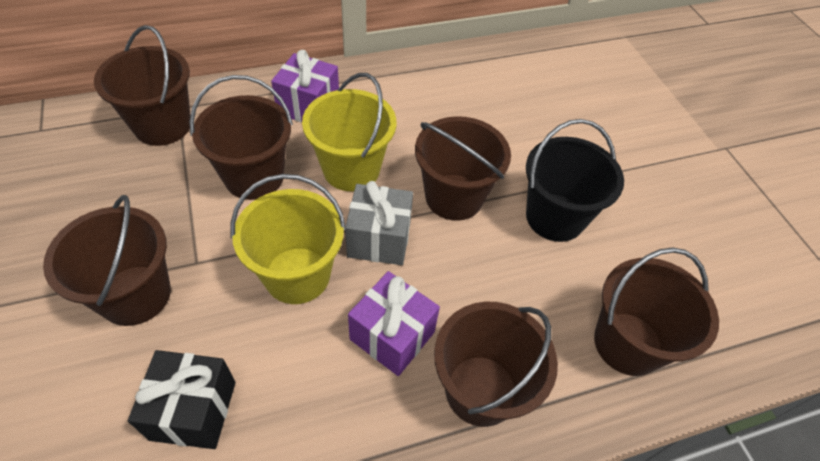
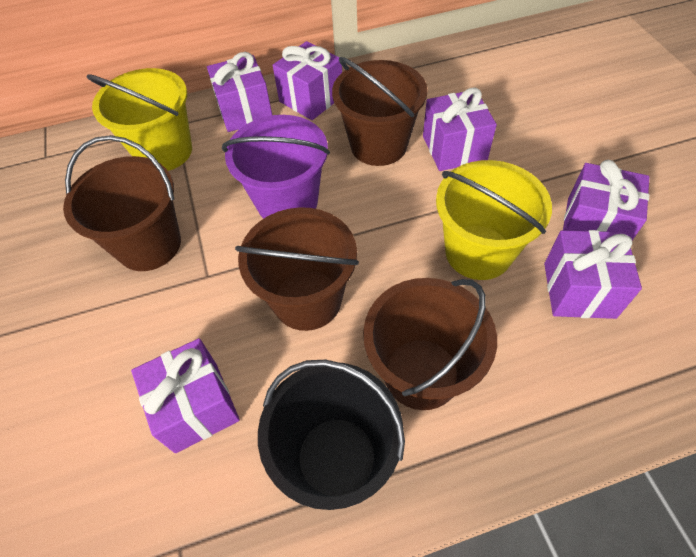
black gift: 1 -> 0
brown bucket: 6 -> 4
grey gift: 1 -> 0
purple bucket: 0 -> 1
purple gift: 2 -> 6

